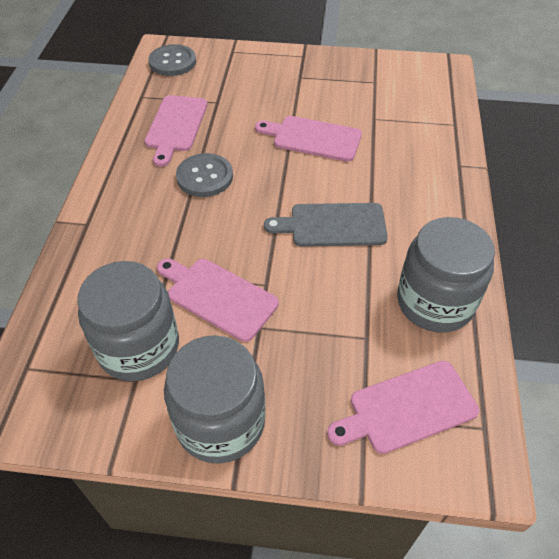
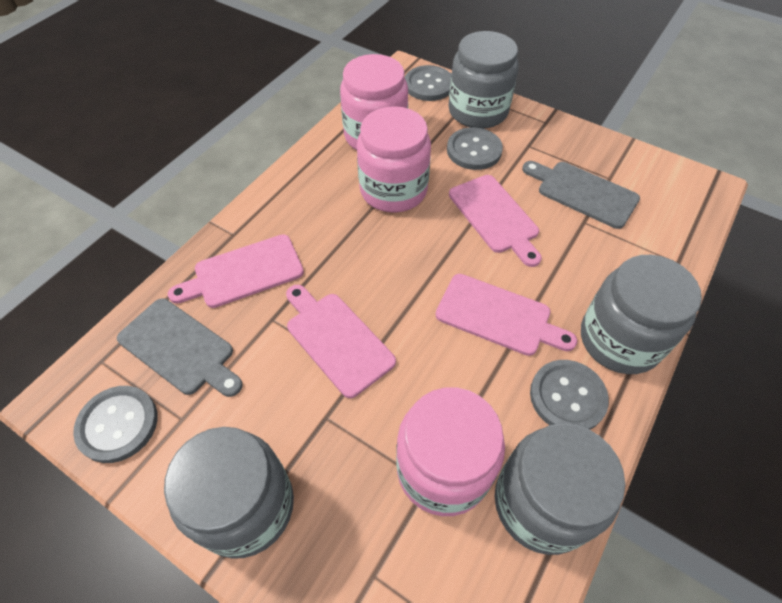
grey button: 2 -> 4
grey cutting board: 1 -> 2
grey jar: 3 -> 4
pink jar: 0 -> 3

